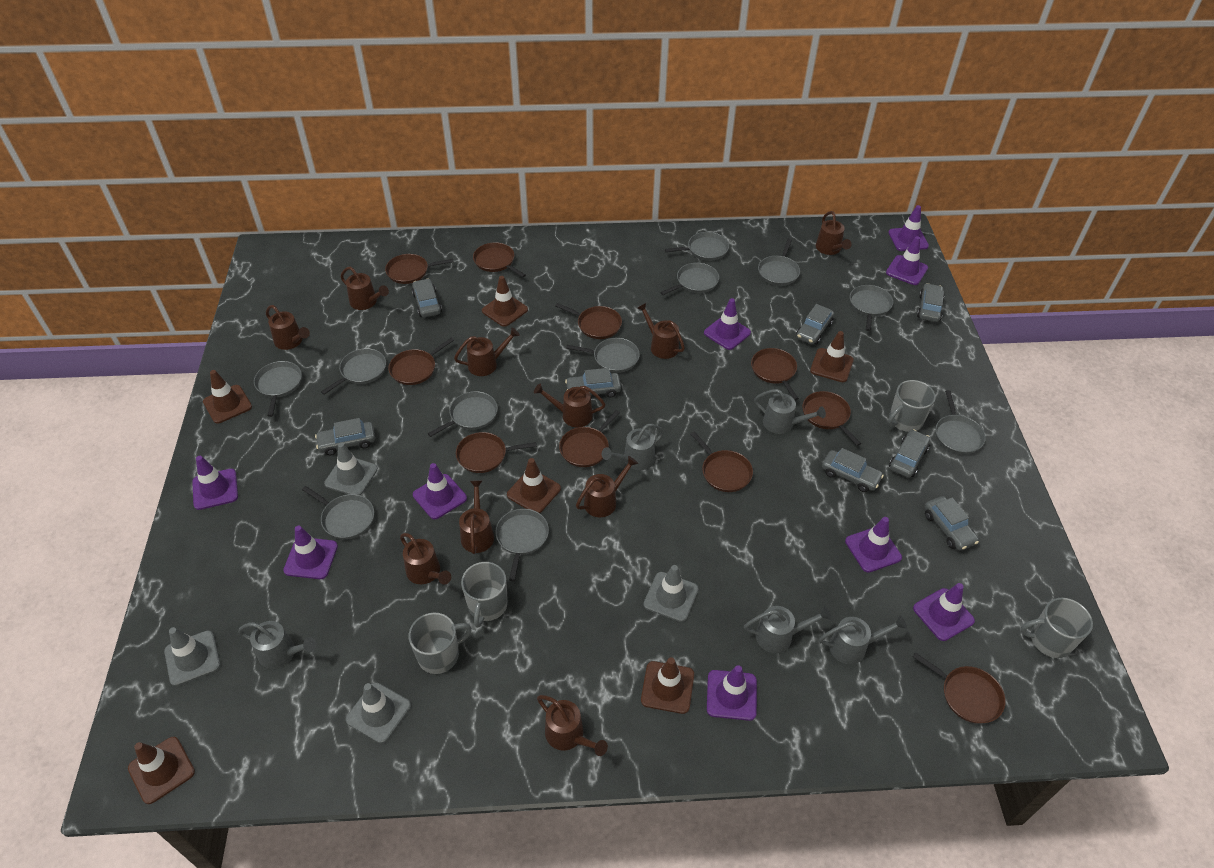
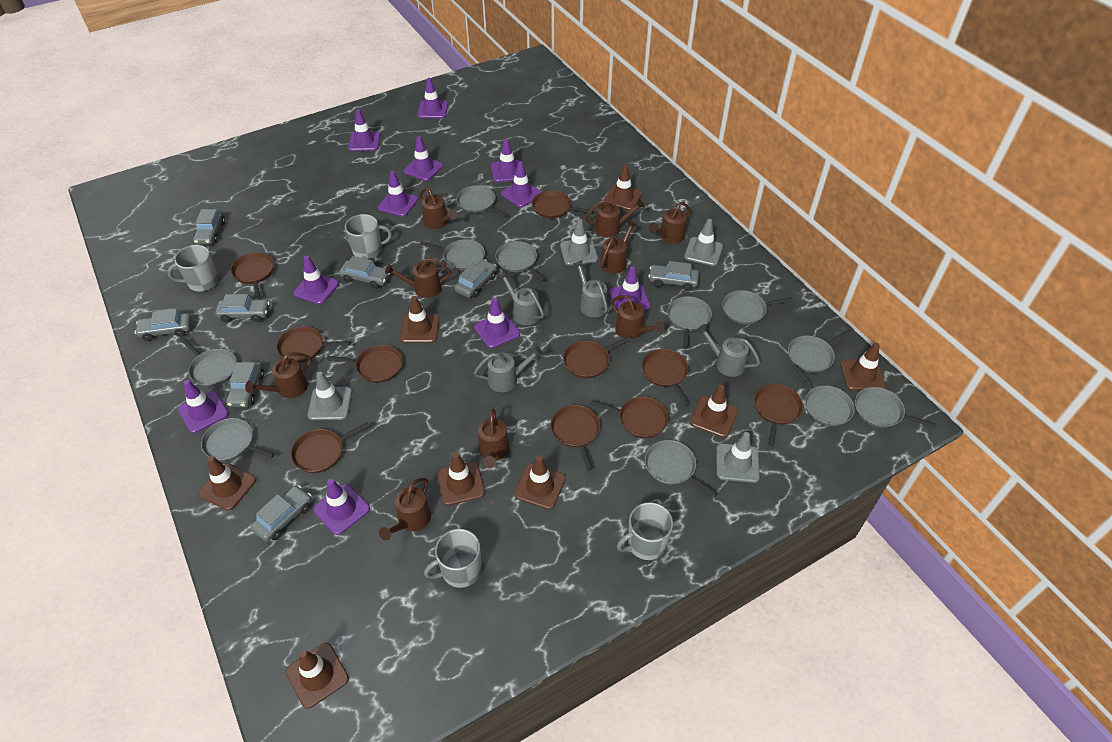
brown traffic cone: 6 -> 8
brown watering can: 10 -> 9
grey watering can: 5 -> 4
purple traffic cone: 9 -> 11

